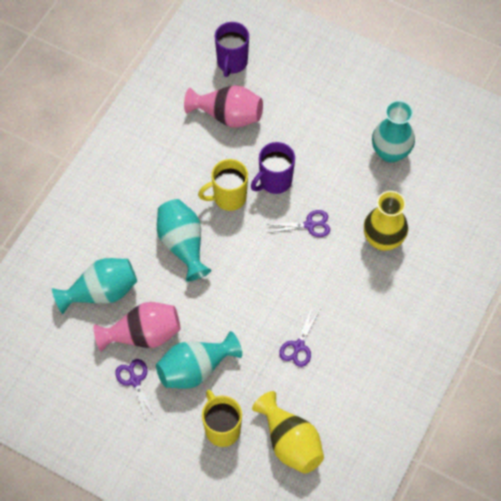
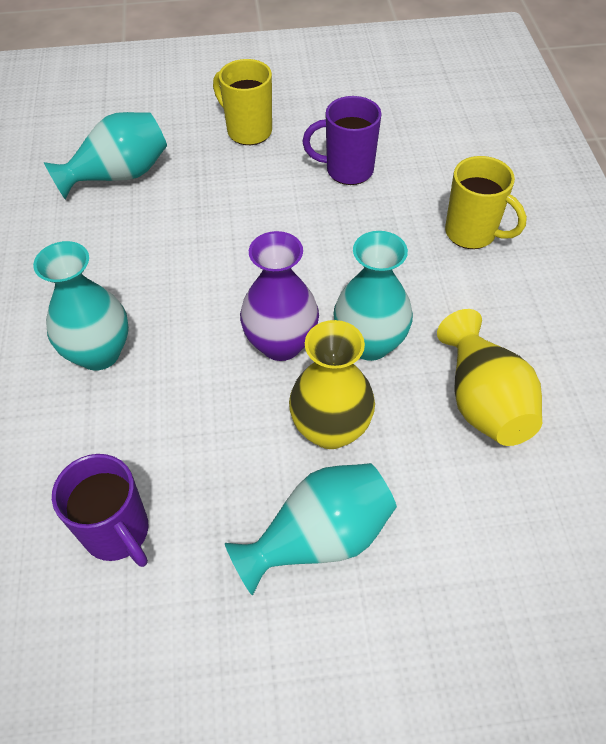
pink vase: 2 -> 0
purple scissors: 3 -> 0
purple vase: 0 -> 1

